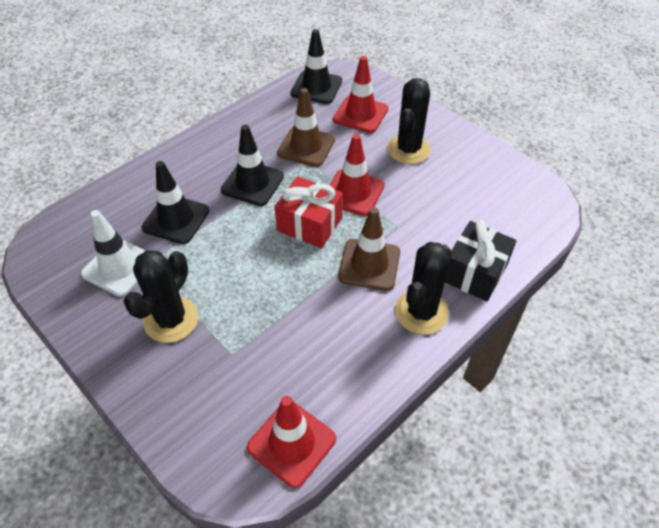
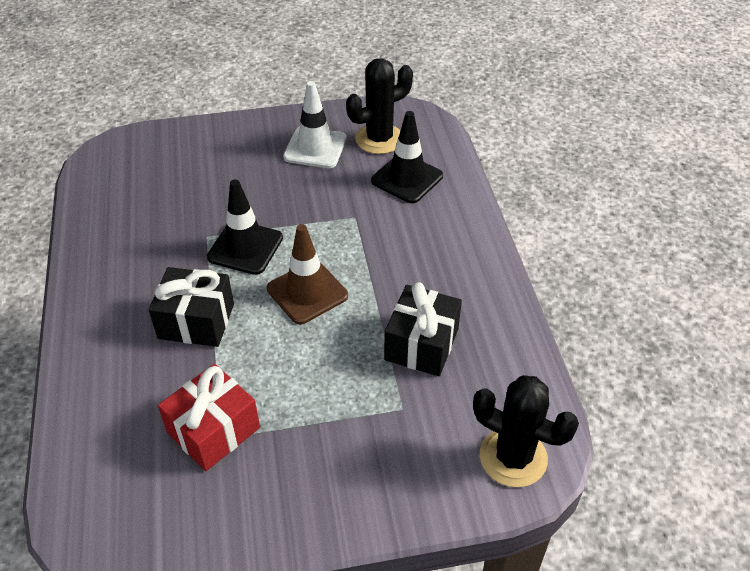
black cactus: 3 -> 2
black gift: 1 -> 2
black traffic cone: 3 -> 2
brown traffic cone: 2 -> 1
red traffic cone: 3 -> 0

